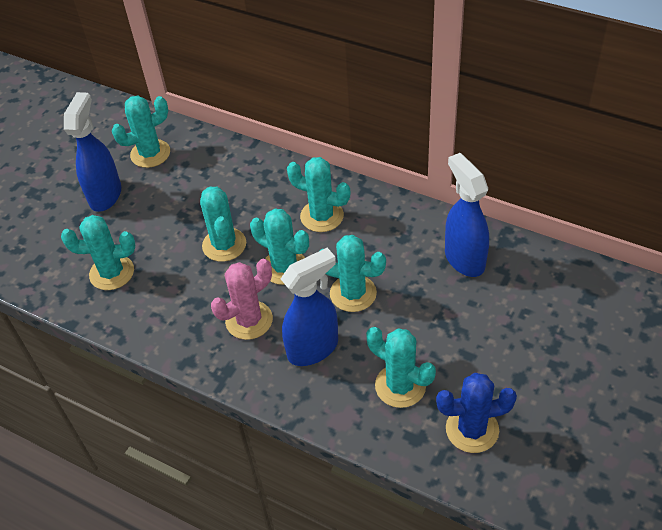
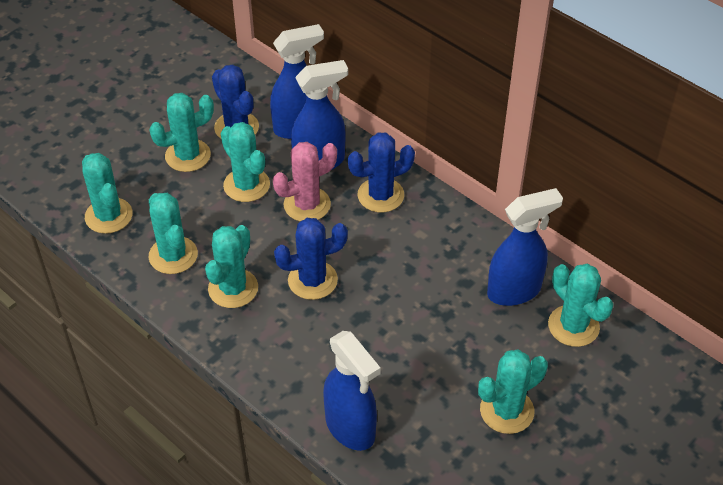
blue cactus: 1 -> 3
blue spray bottle: 3 -> 4

